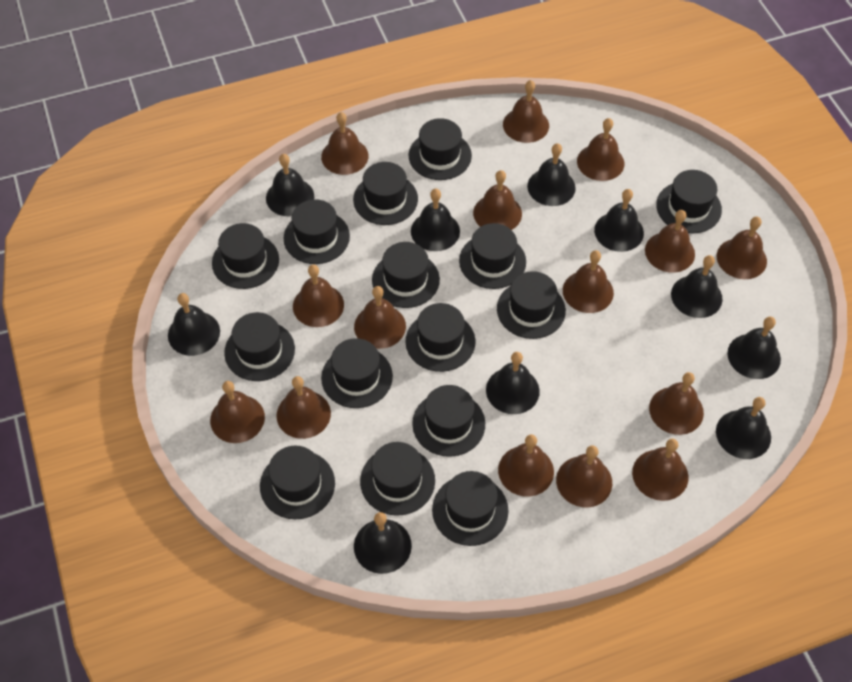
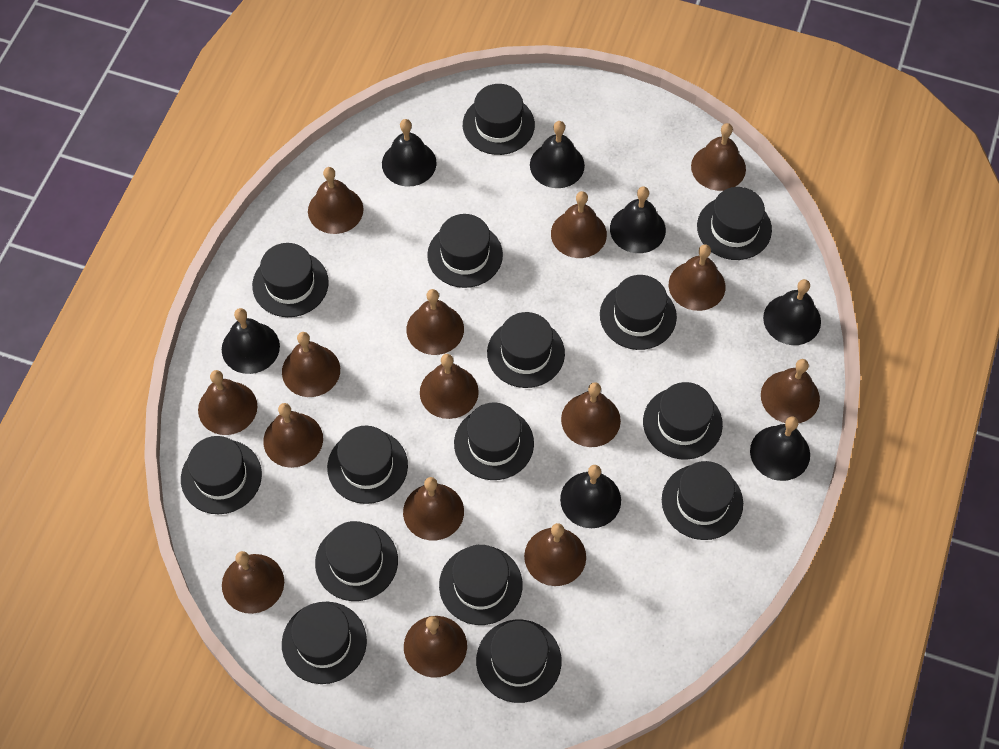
black bell: 10 -> 7

